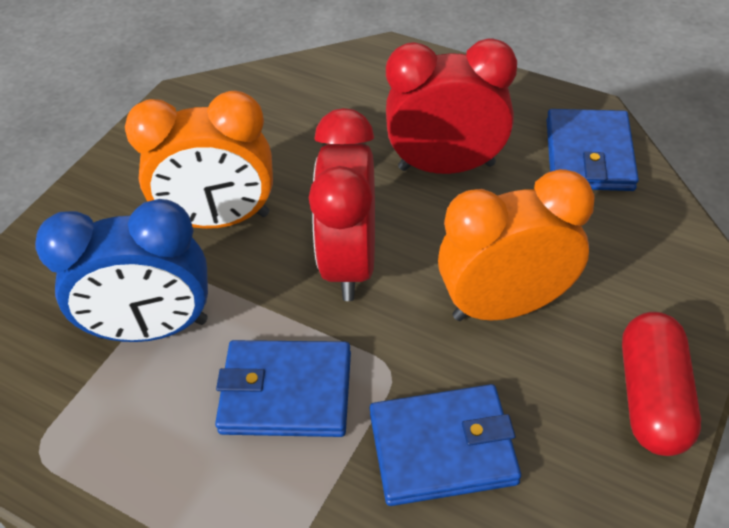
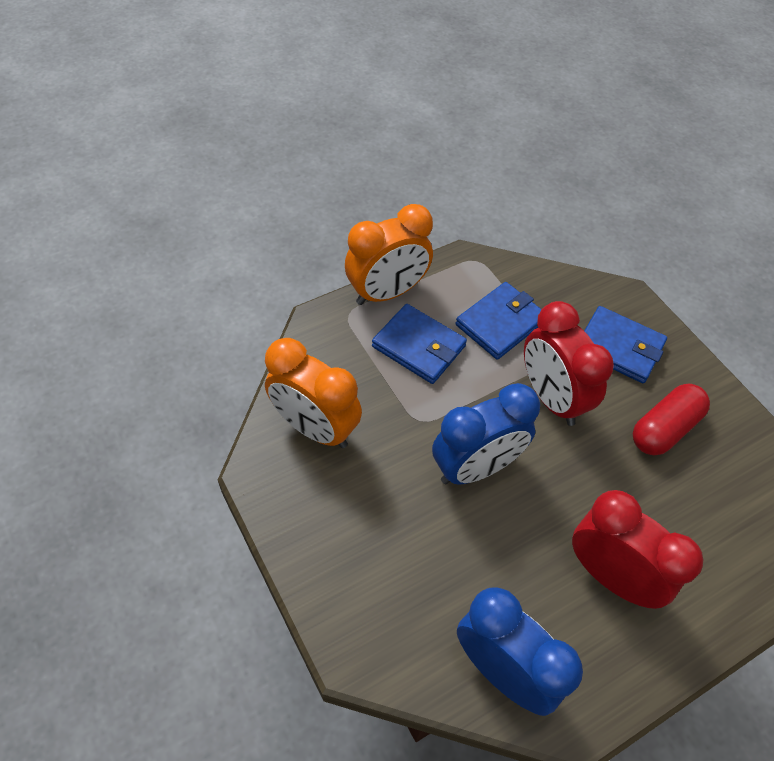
blue clock: 1 -> 2

